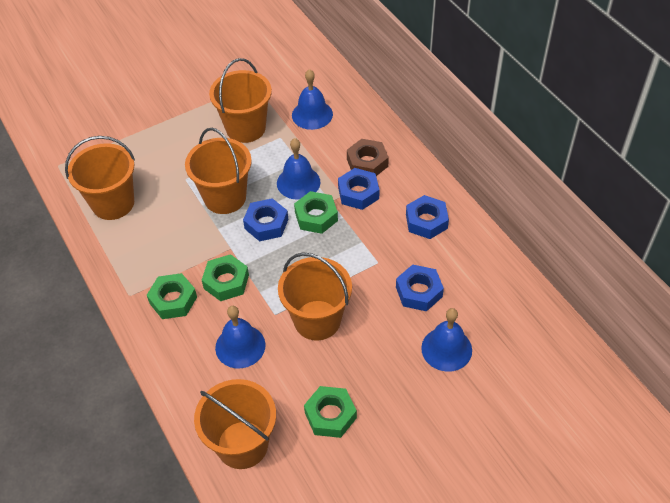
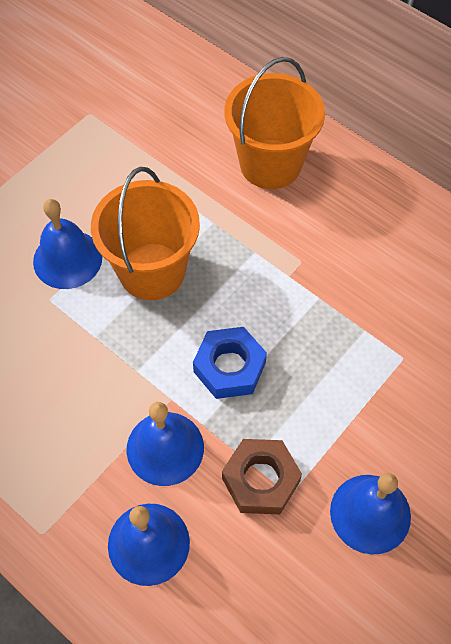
blue nut: 4 -> 1
green nut: 4 -> 0
orange bucket: 5 -> 2

